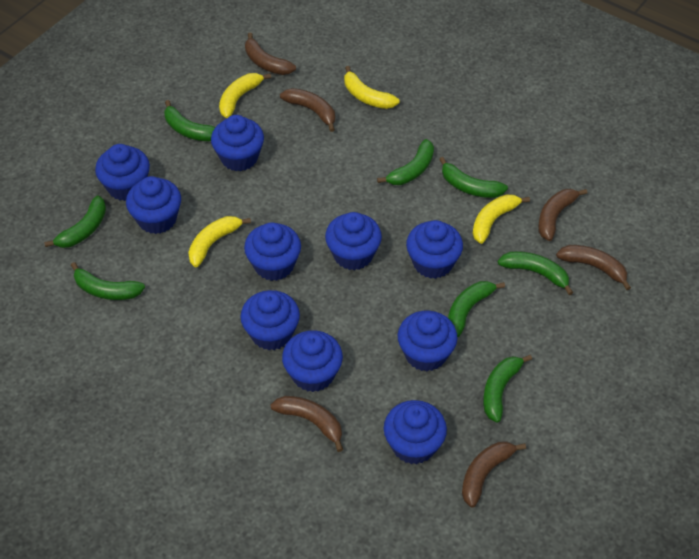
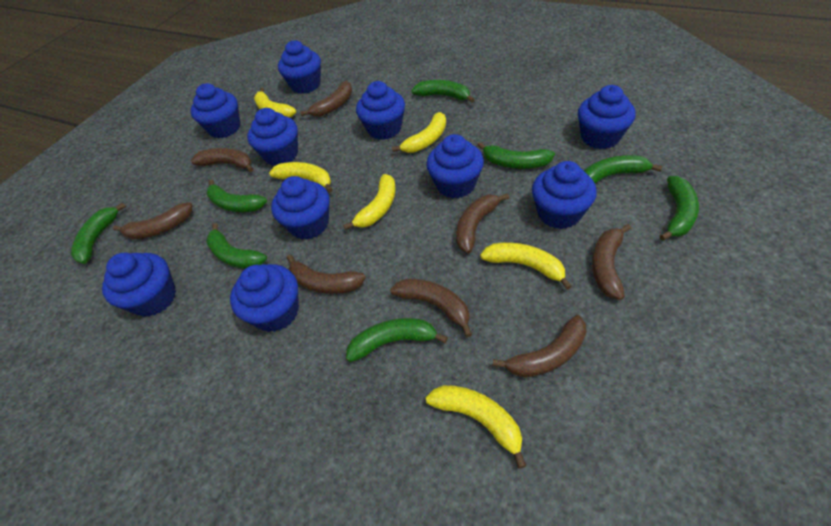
brown banana: 6 -> 8
yellow banana: 4 -> 6

